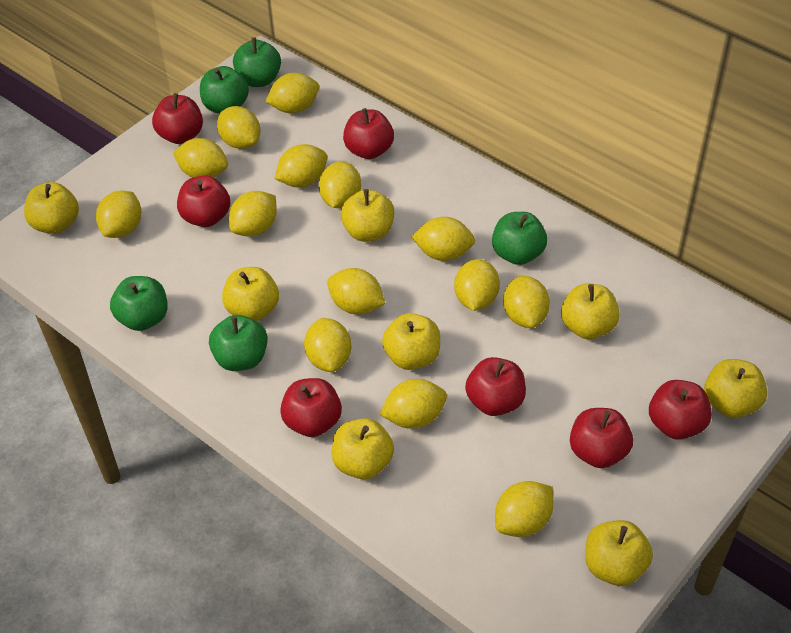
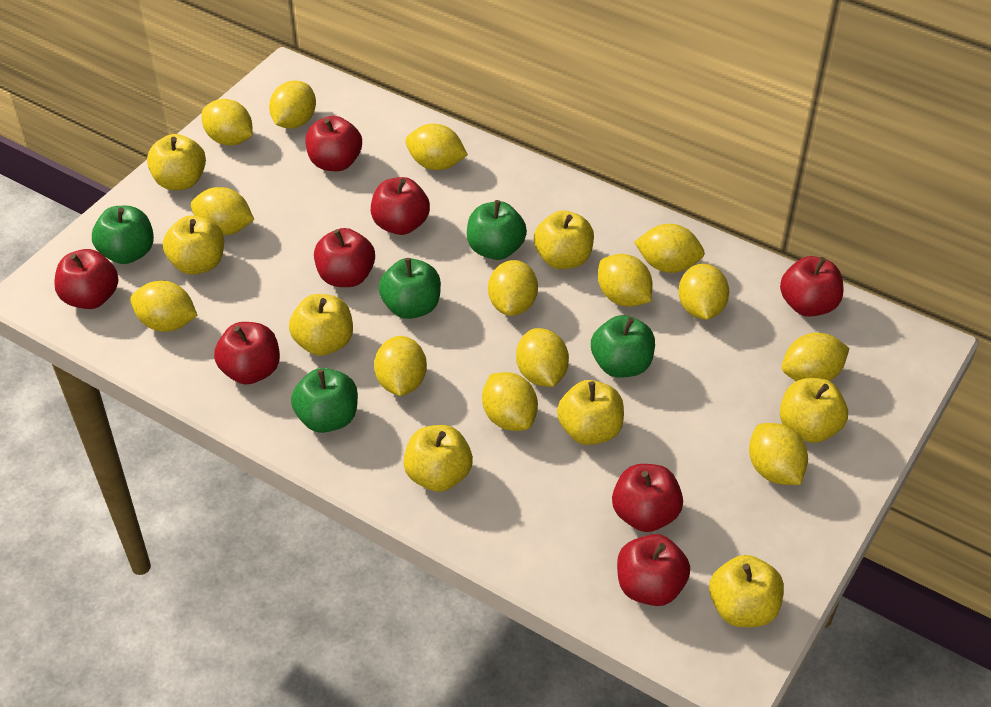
red apple: 7 -> 8

